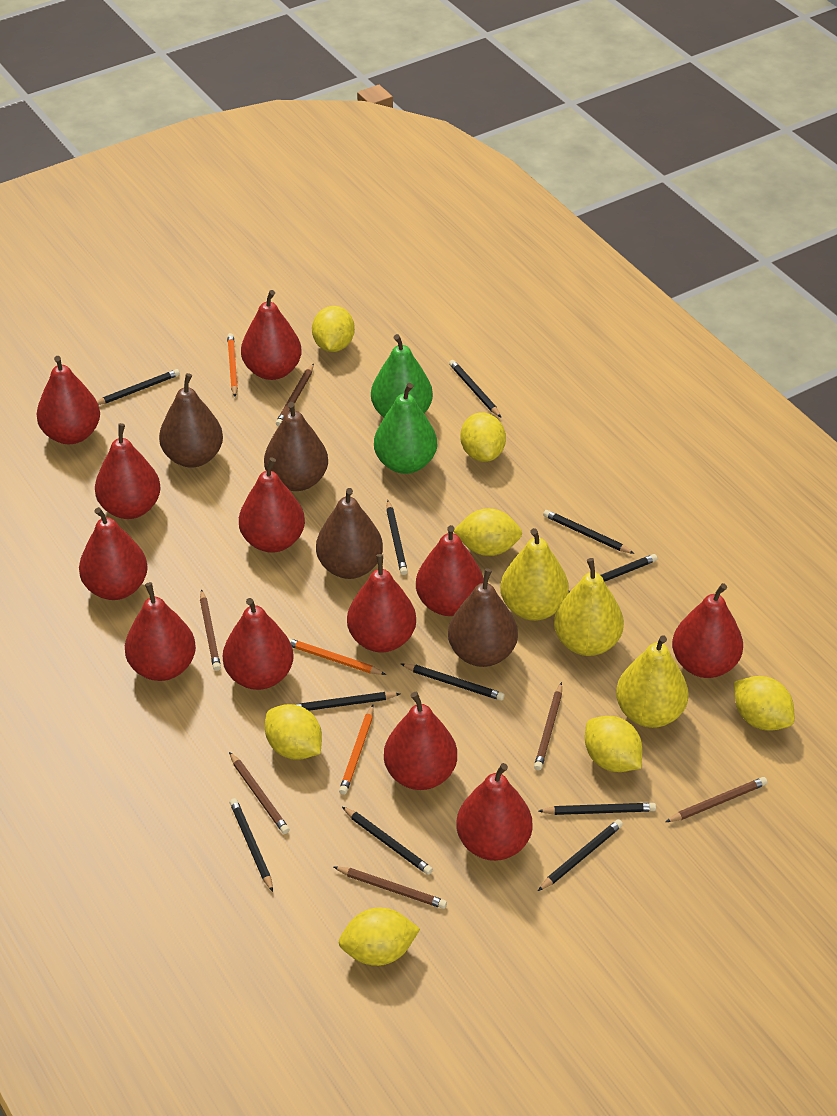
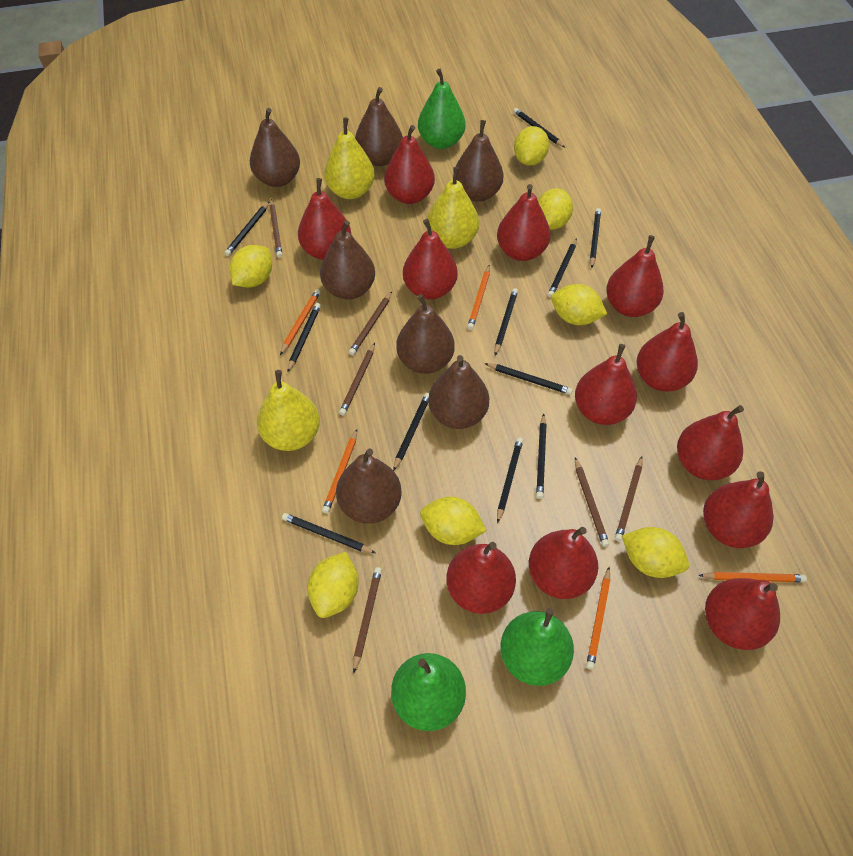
brown pear: 4 -> 7
green pear: 2 -> 3
orange pencil: 3 -> 5

